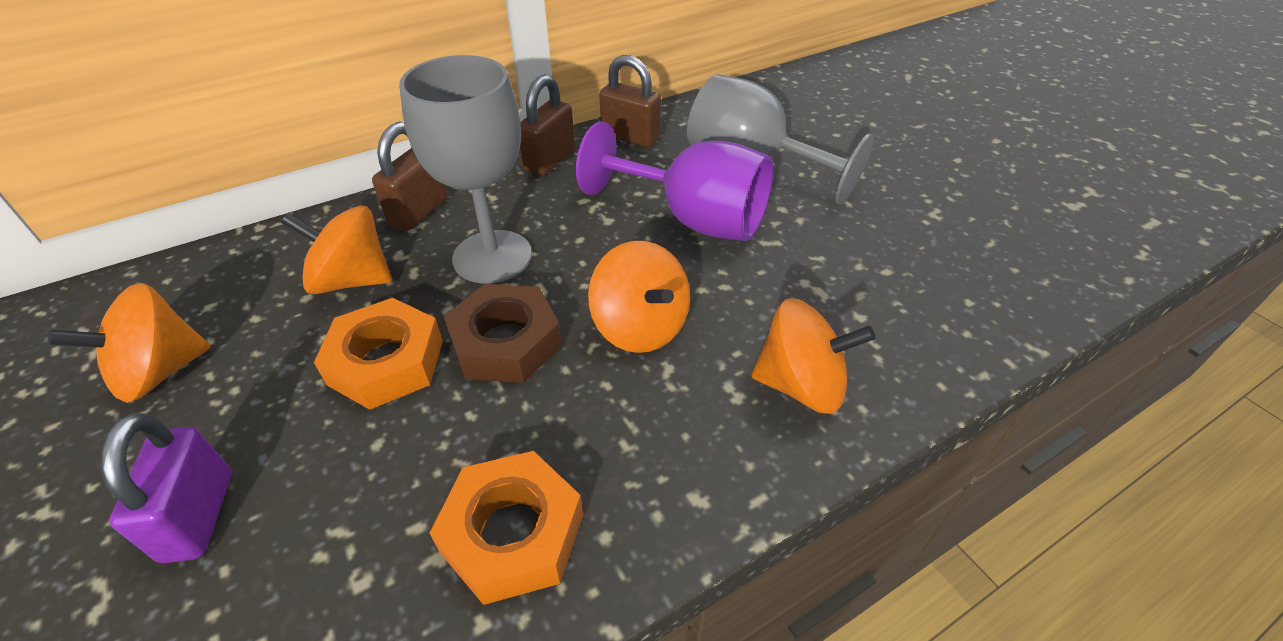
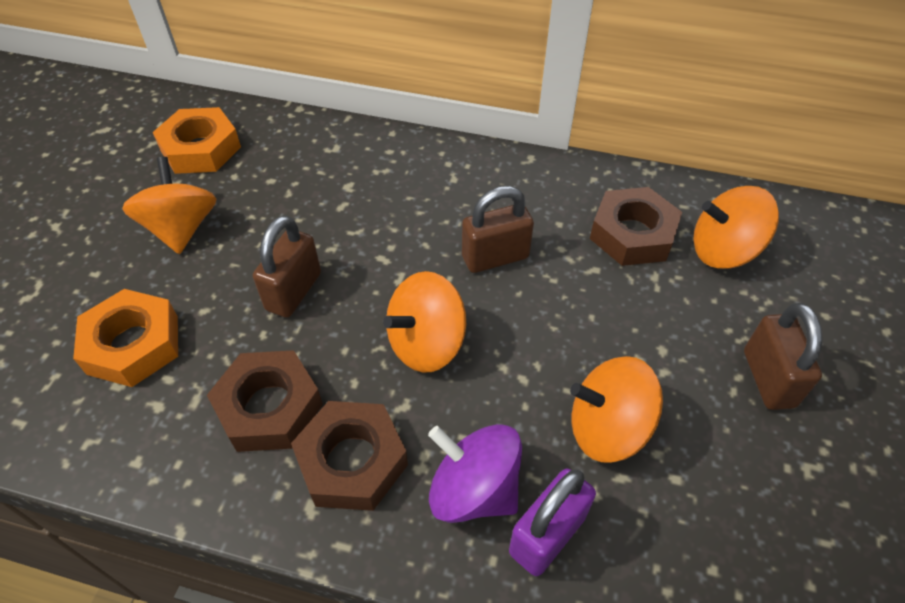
brown nut: 1 -> 3
grey goblet: 2 -> 0
purple goblet: 1 -> 0
purple spinning top: 0 -> 1

